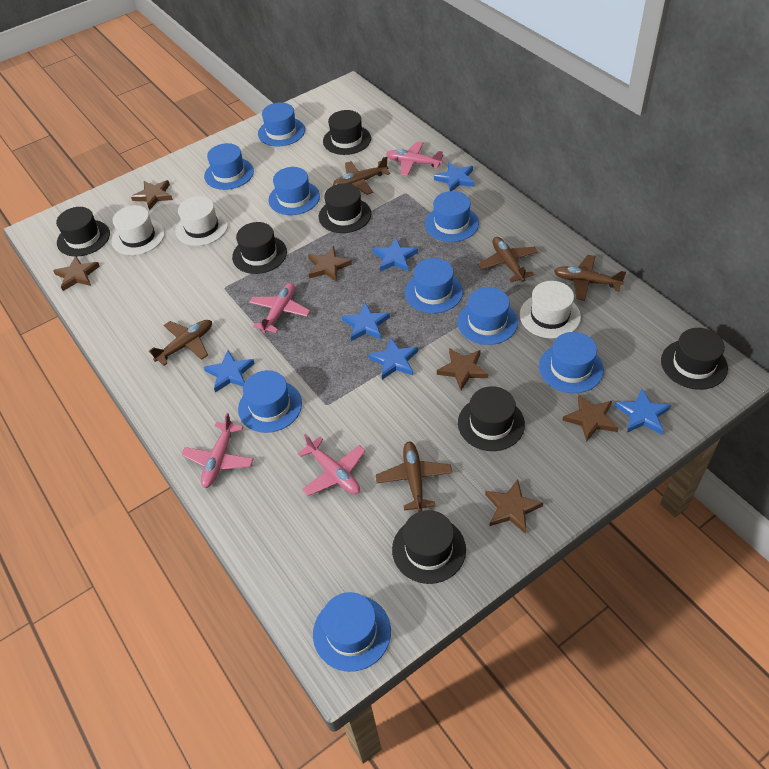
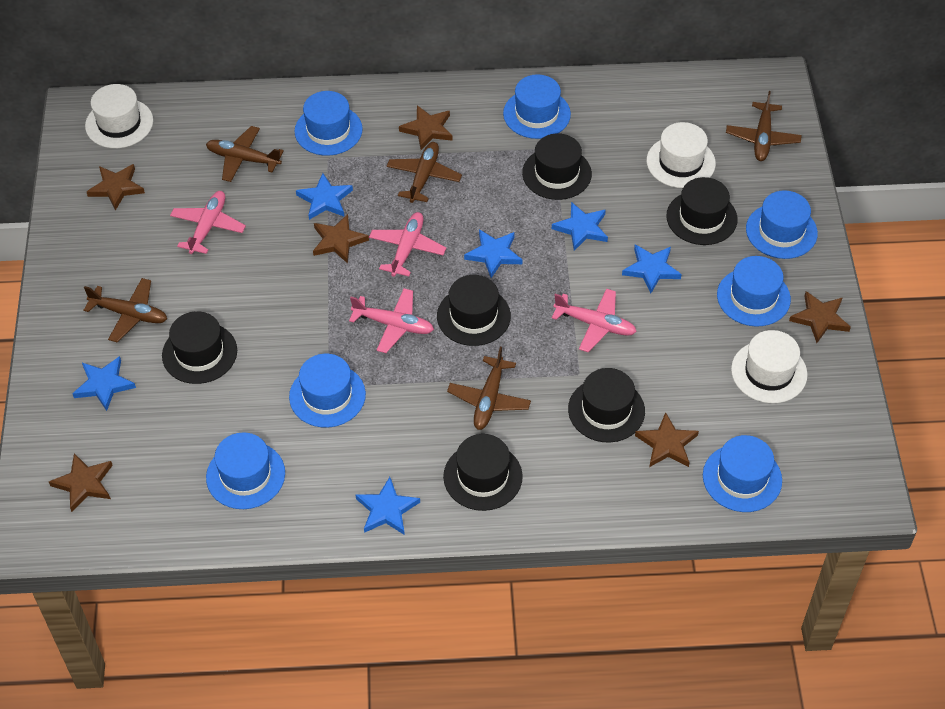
black hat: 7 -> 6
blue hat: 9 -> 7

